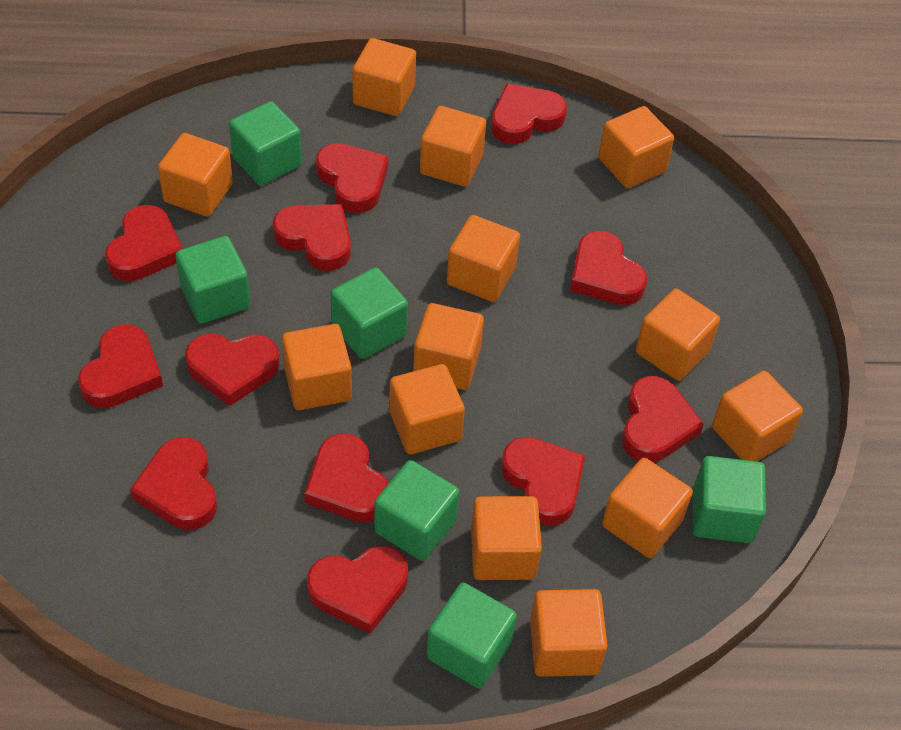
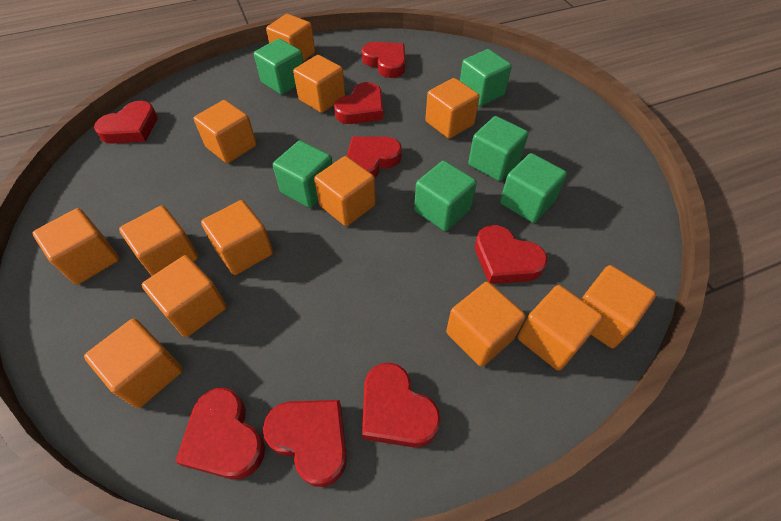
red heart: 12 -> 8

